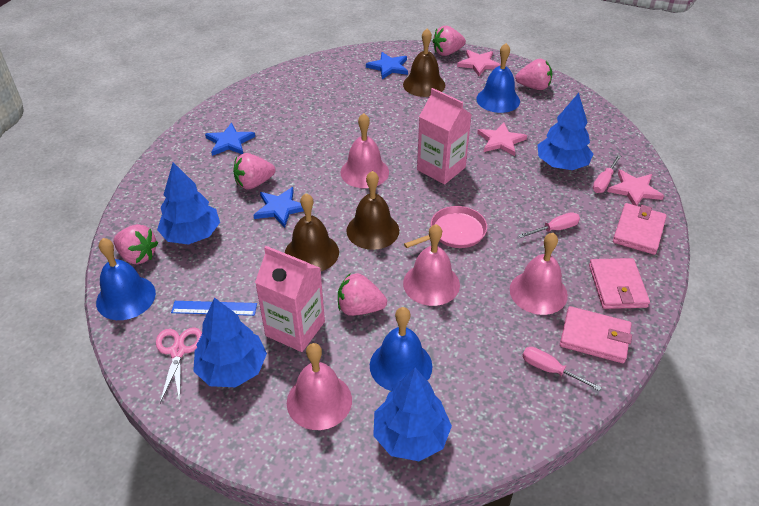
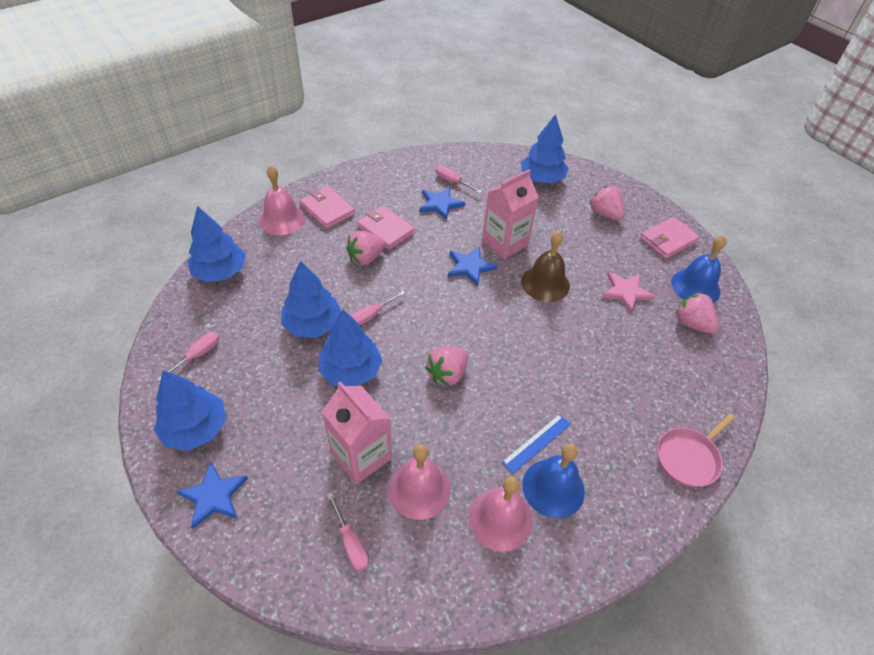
blue bell: 3 -> 2
blue tree: 4 -> 5
brown bell: 3 -> 1
pink bell: 4 -> 3
pink scissors: 1 -> 0
pink screwdriver: 3 -> 4
pink star: 3 -> 1
pink strawberry: 5 -> 4

